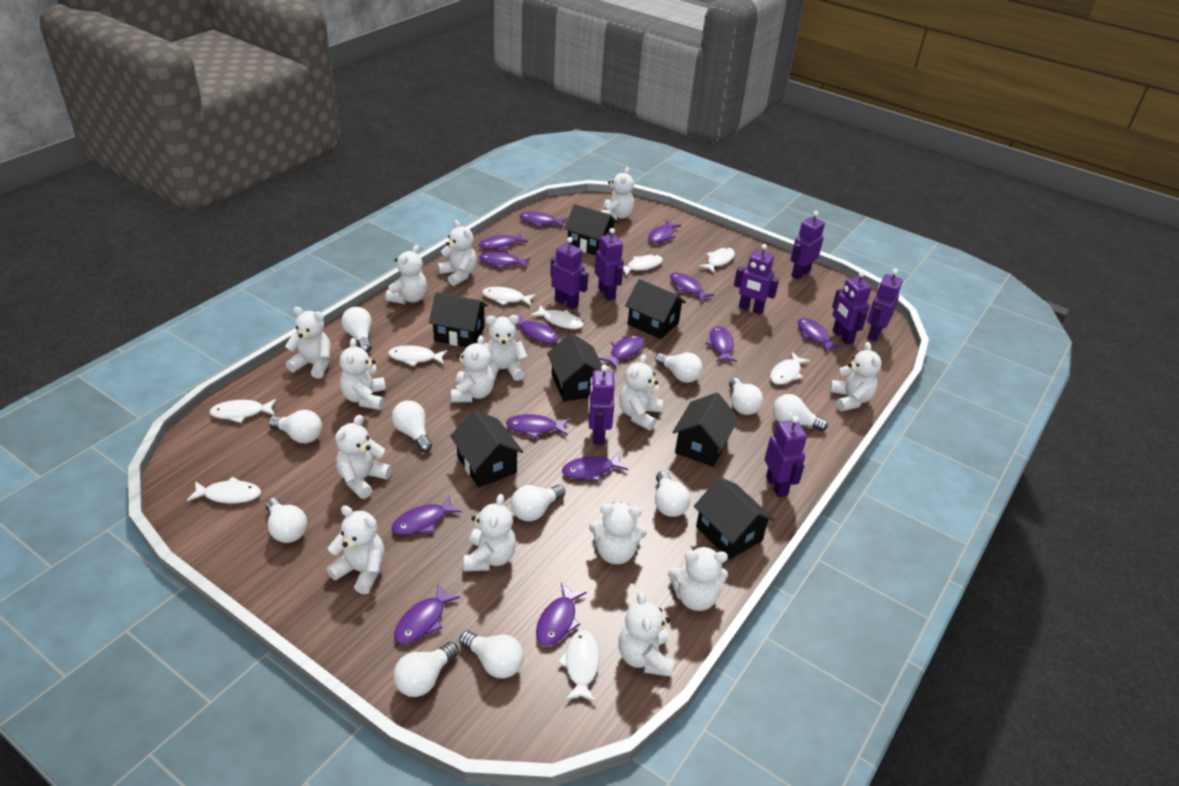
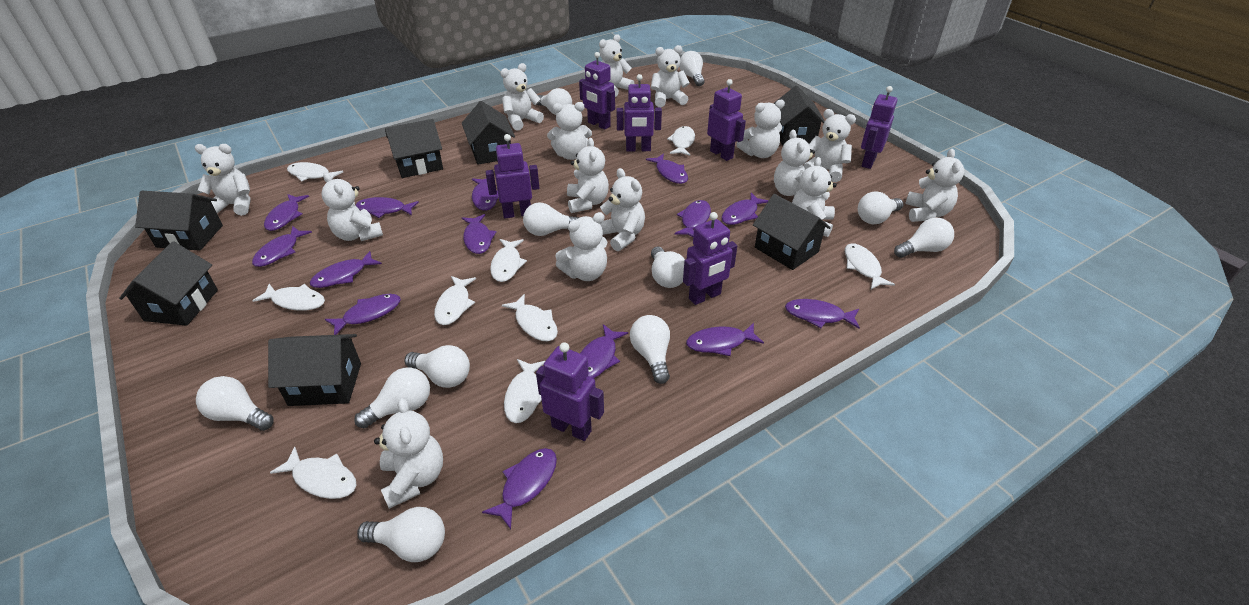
purple robot: 8 -> 7

